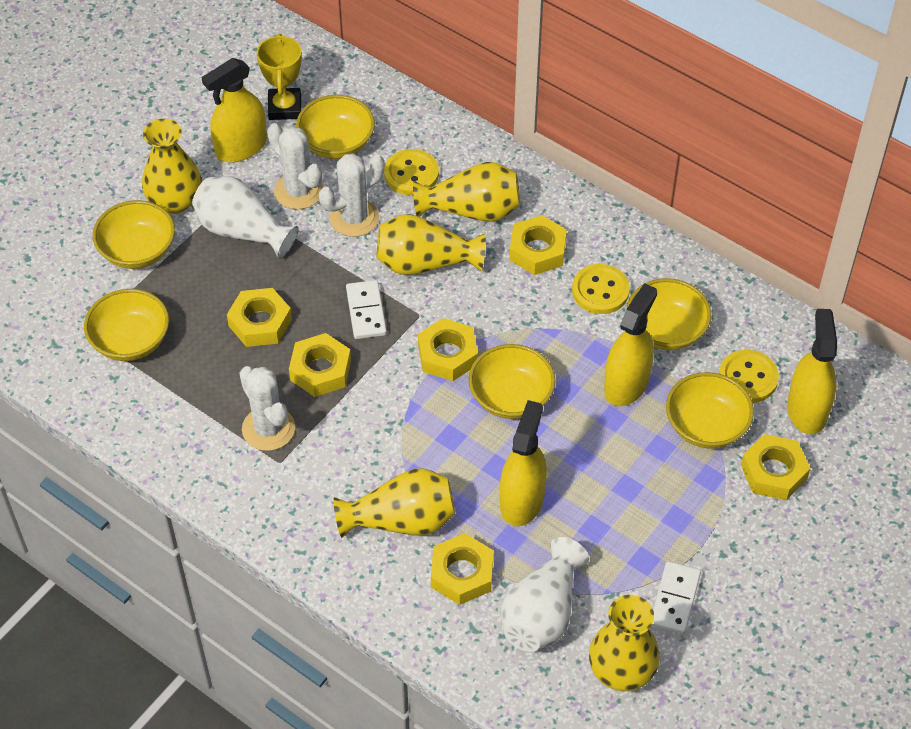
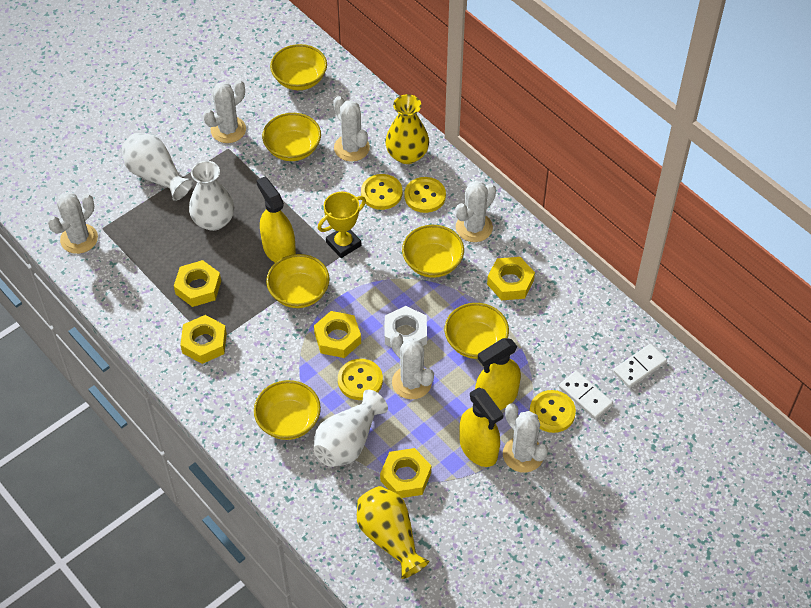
white cactus: 3 -> 6
white nut: 0 -> 1
white vase: 2 -> 3
yellow button: 3 -> 4
yellow nut: 6 -> 5
yellow spray bottle: 4 -> 3
yellow vase: 5 -> 2

